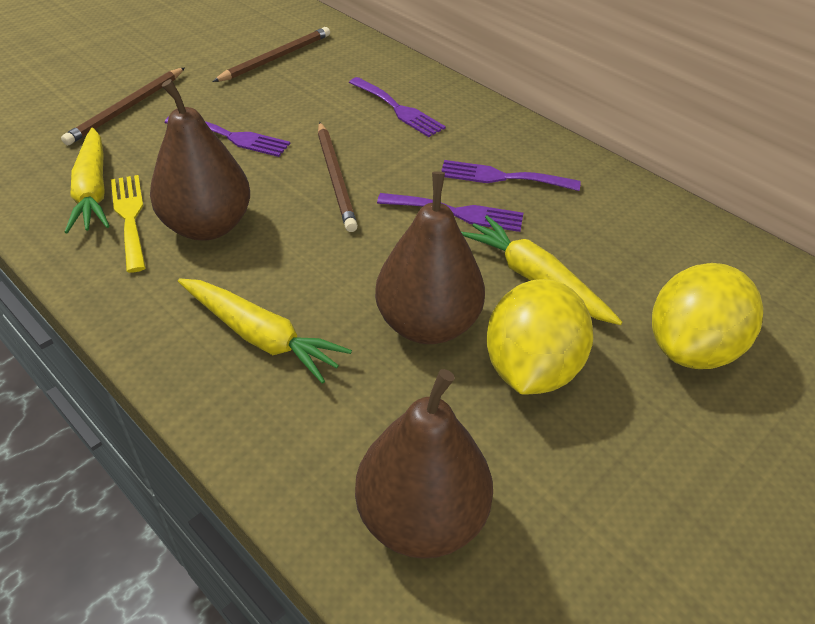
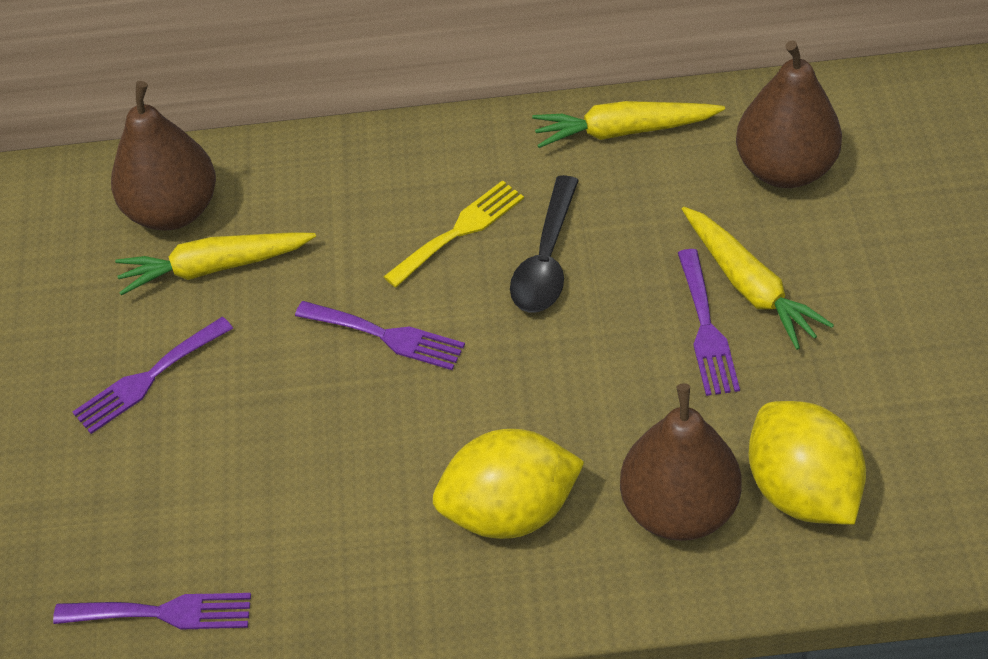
black spoon: 0 -> 1
brown pencil: 3 -> 0

